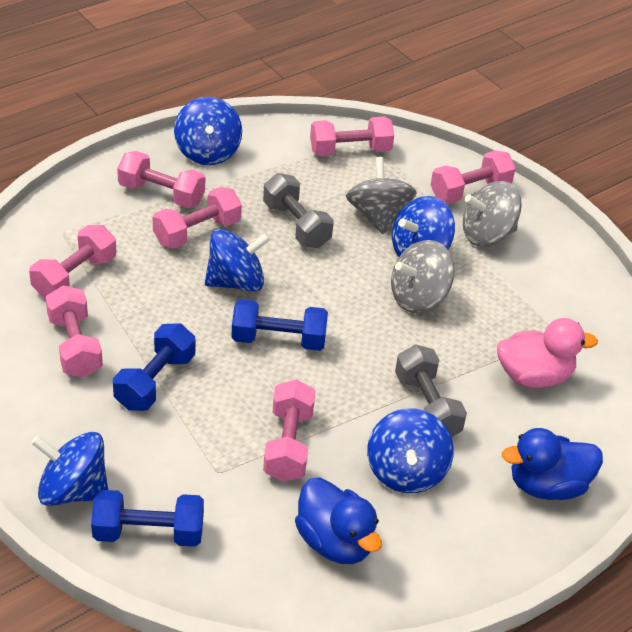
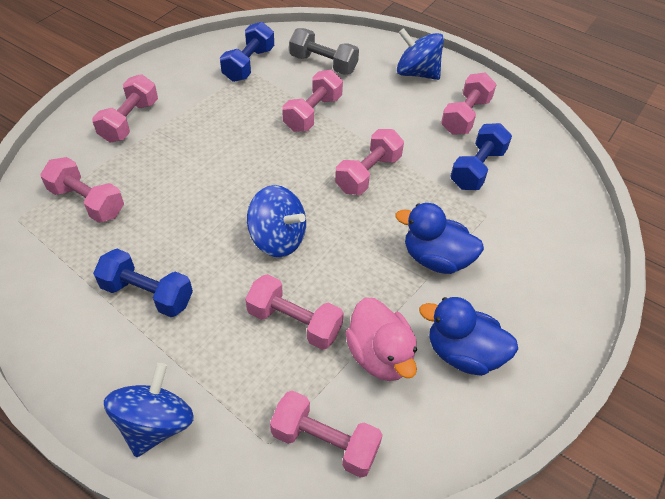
blue spinning top: 5 -> 3
grey dumbbell: 2 -> 1
grey spinning top: 3 -> 0

